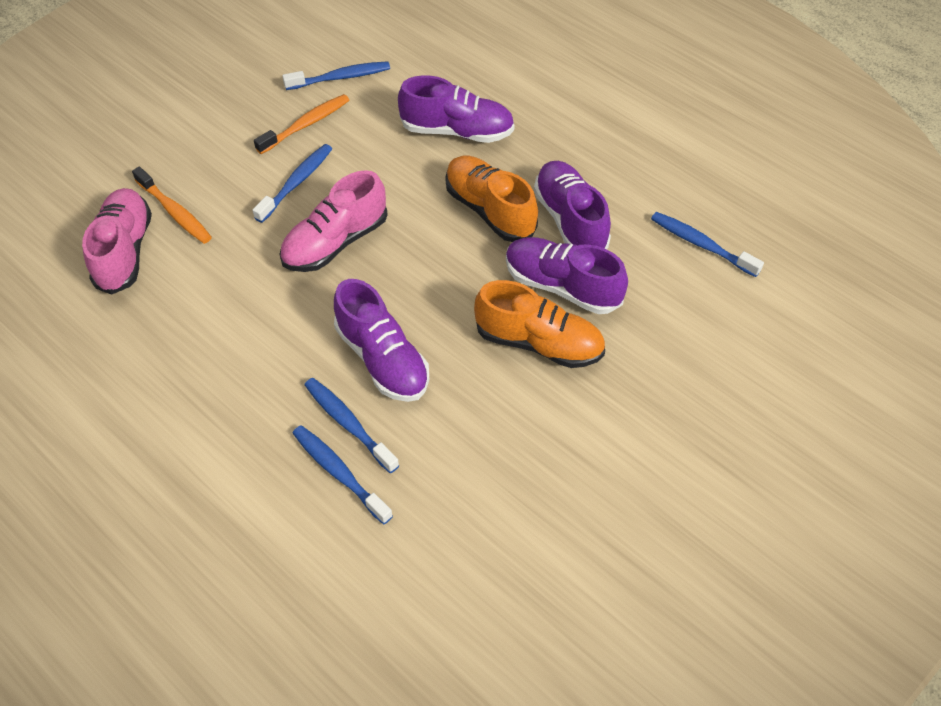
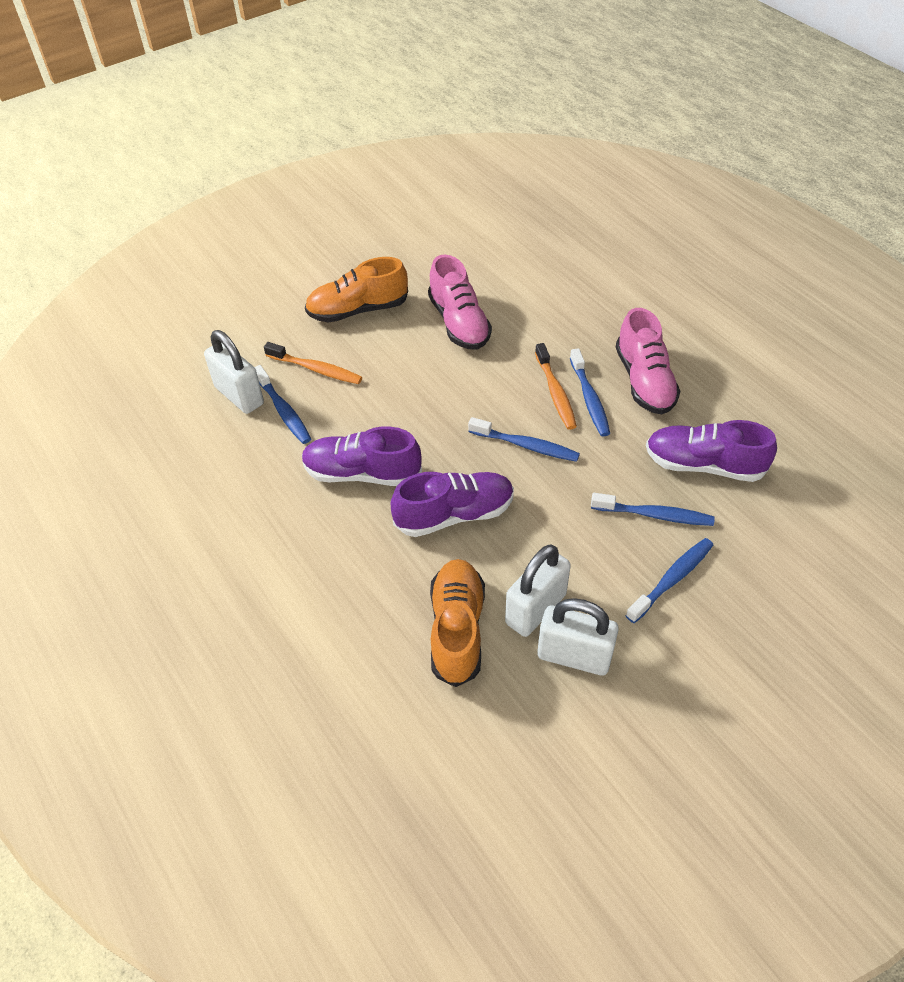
purple shoe: 4 -> 3
white padlock: 0 -> 3

